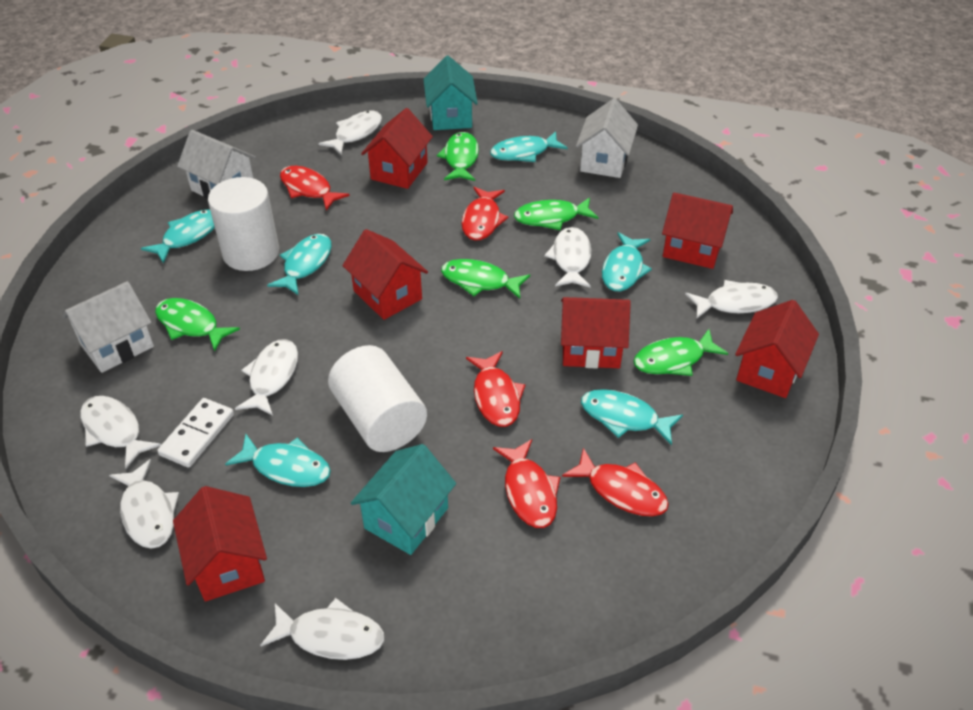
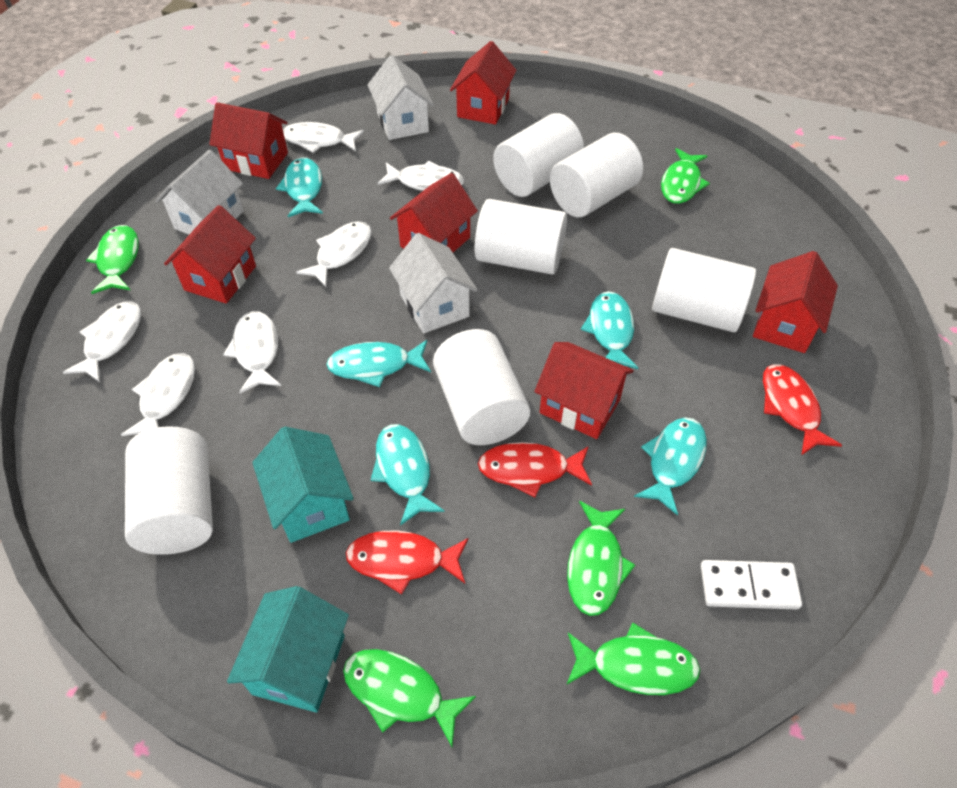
red fish: 5 -> 3
turquoise fish: 6 -> 5
white cylinder: 2 -> 6
white fish: 7 -> 6

